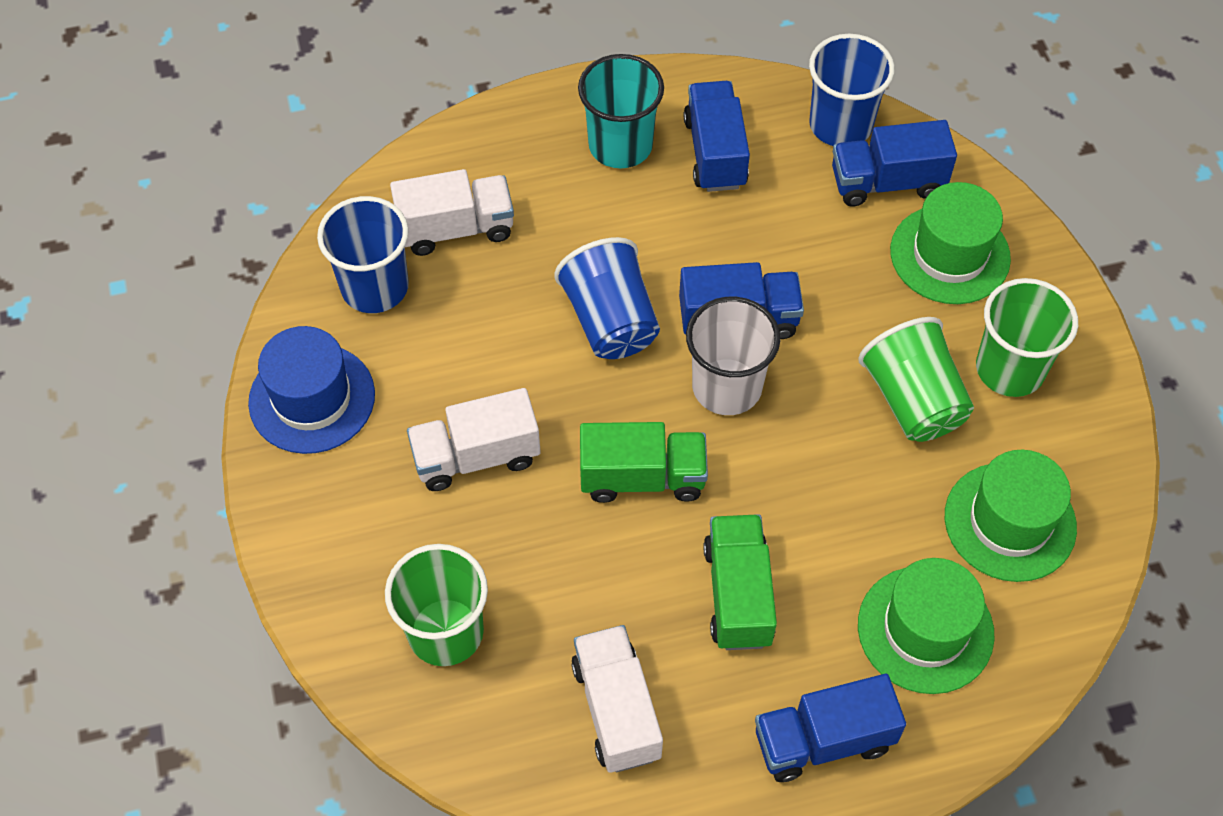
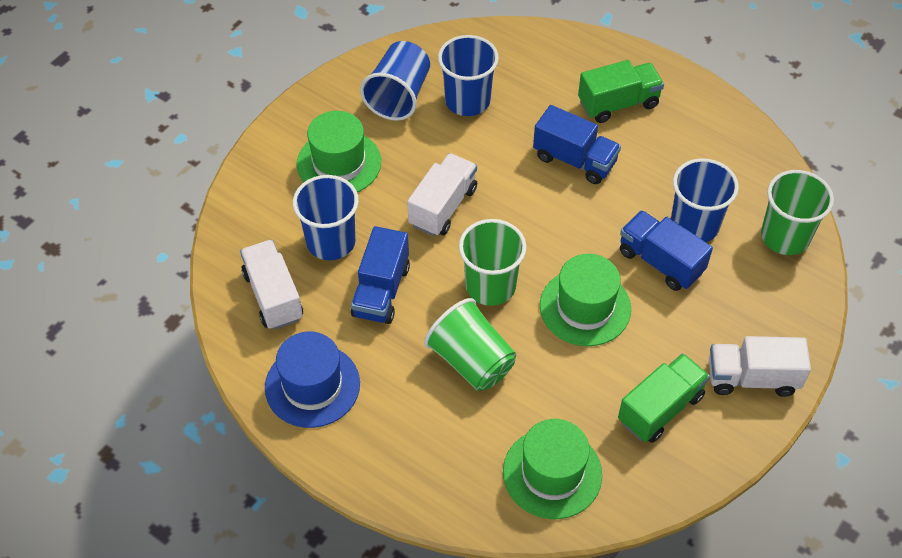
blue cup: 3 -> 4
blue truck: 4 -> 3
turquoise cup: 1 -> 0
white cup: 1 -> 0

